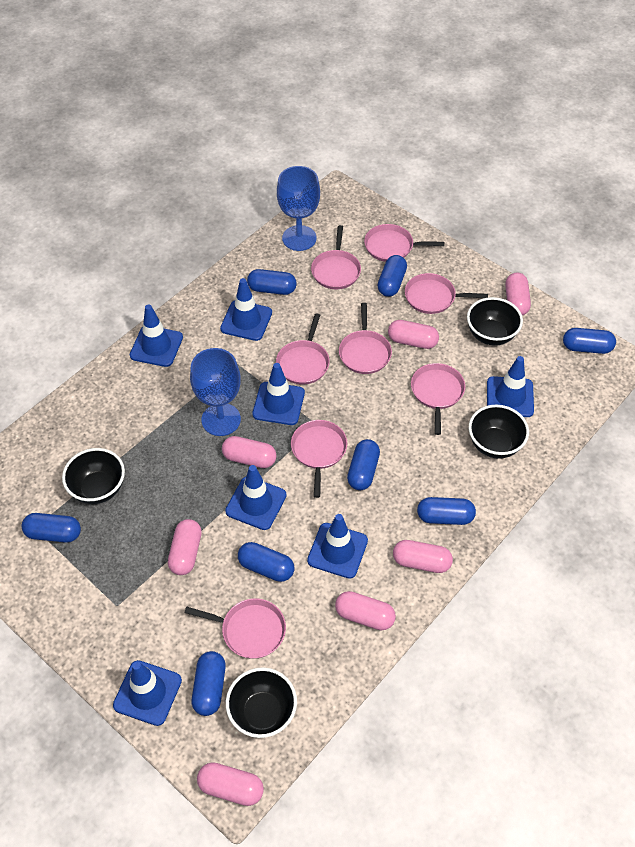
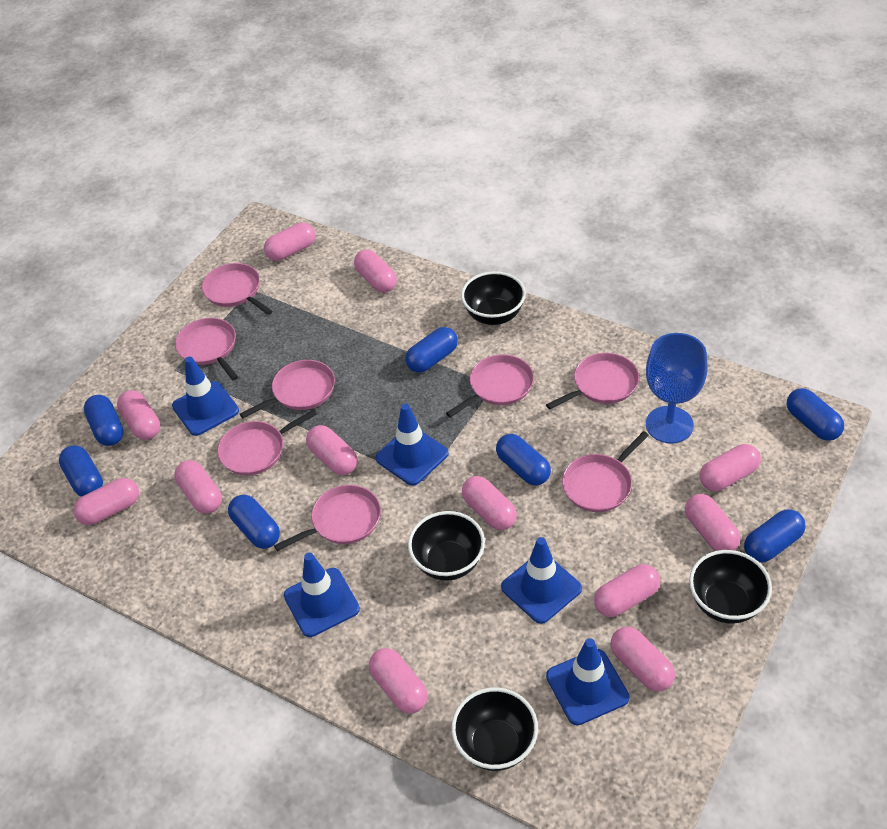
blue capsule: 8 -> 7
blue goblet: 2 -> 1
blue traffic cone: 7 -> 5
pink capsule: 7 -> 12

